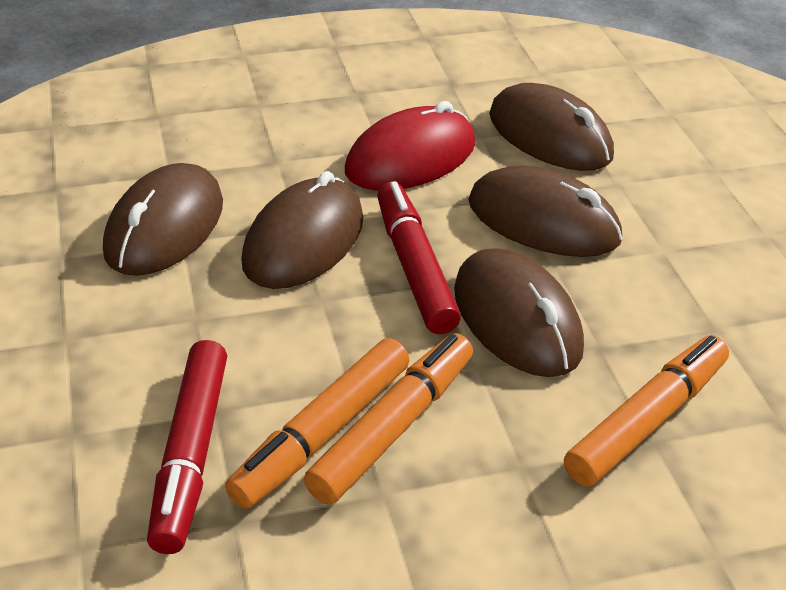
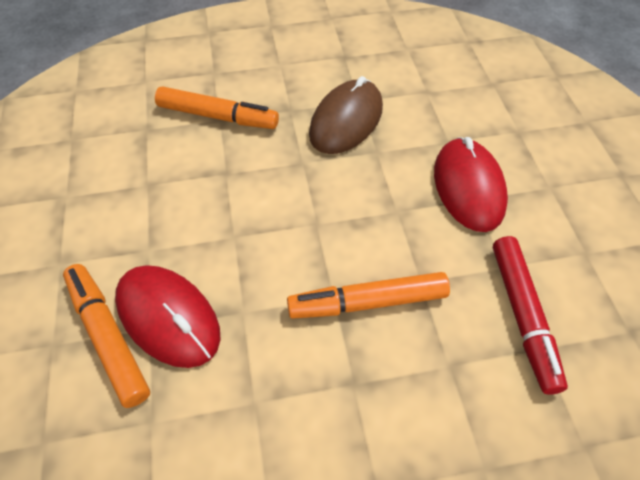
brown mouse: 5 -> 1
red marker: 2 -> 1
red mouse: 1 -> 2

